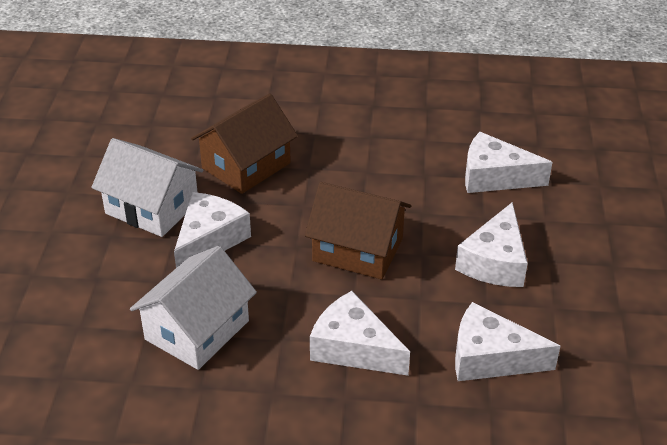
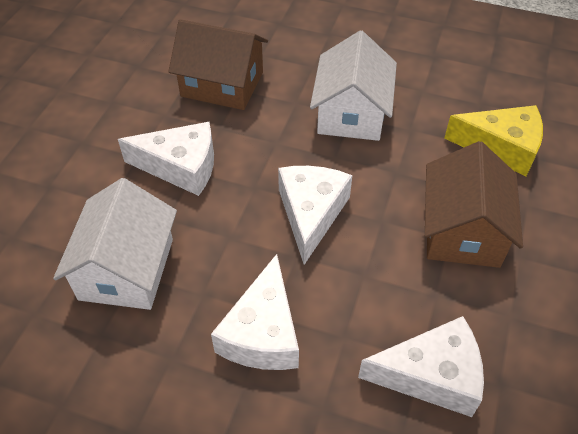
white cheese: 5 -> 4
yellow cheese: 0 -> 1

